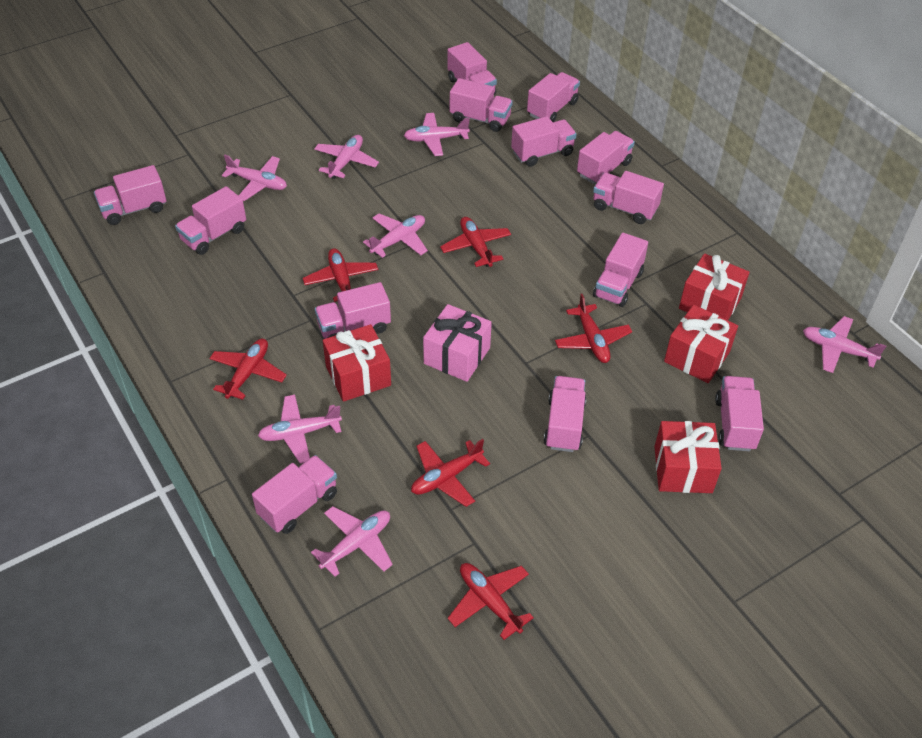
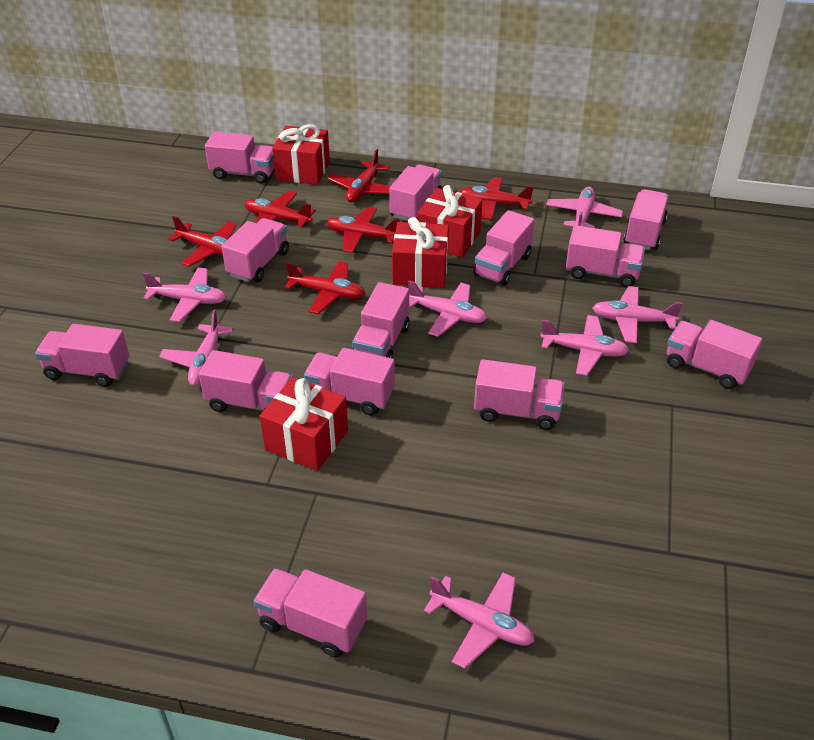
pink gift: 1 -> 0

